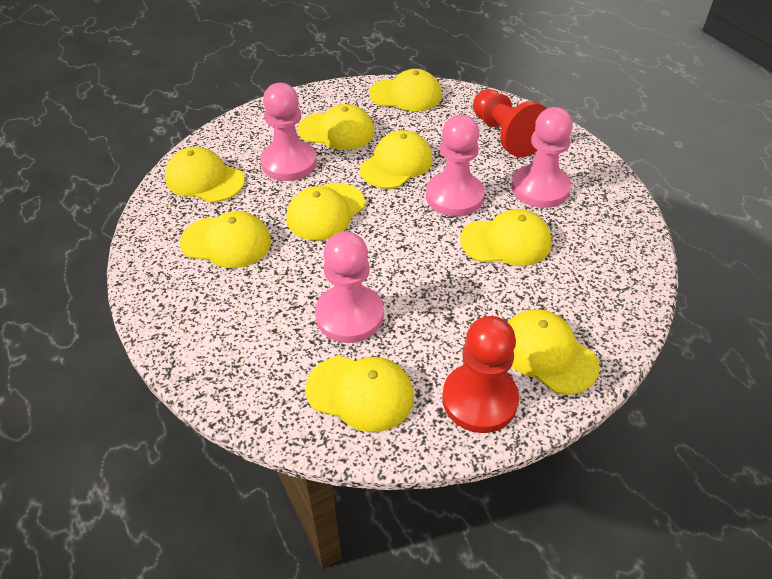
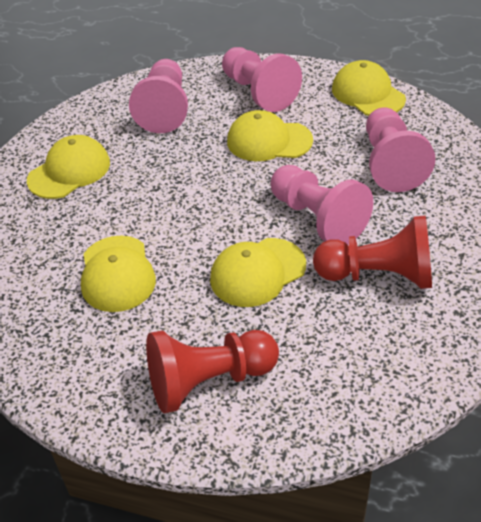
yellow cap: 9 -> 5

